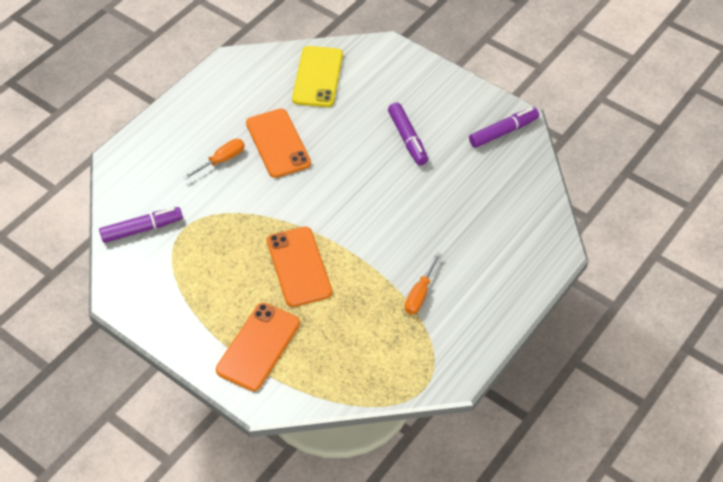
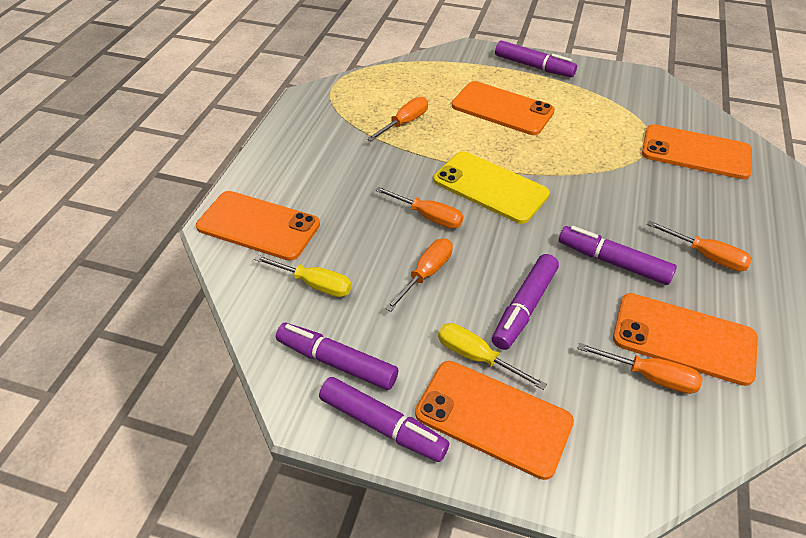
orange phone: 3 -> 5
orange screwdriver: 2 -> 5
purple marker: 3 -> 5
yellow screwdriver: 0 -> 2

